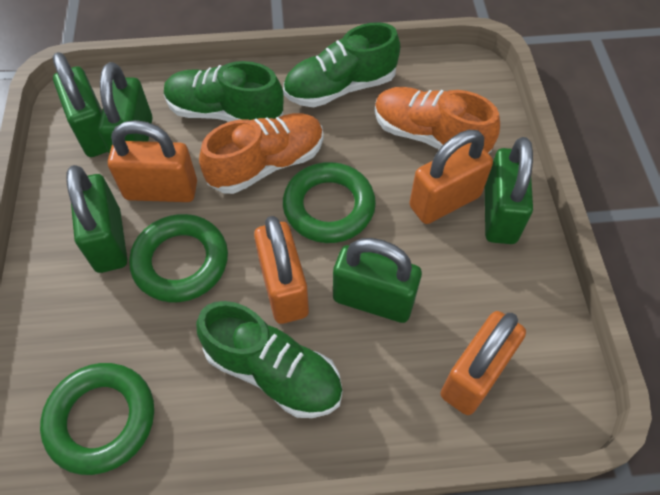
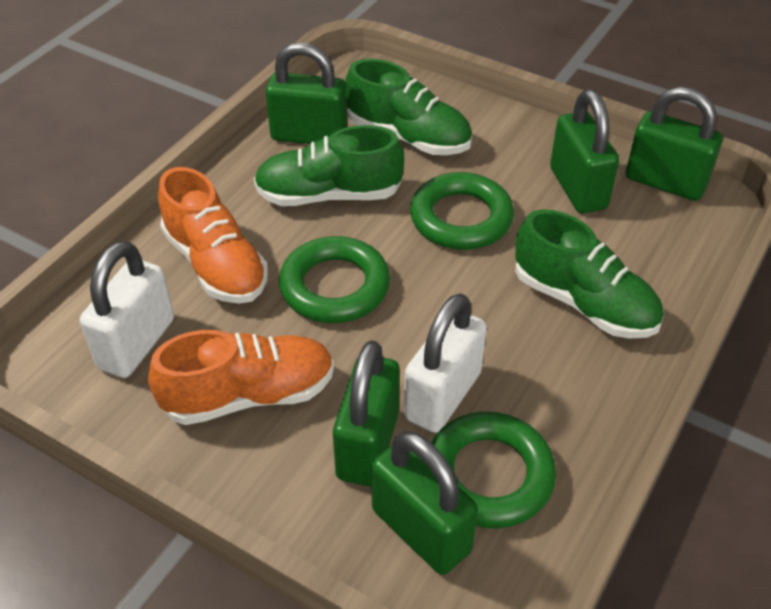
orange padlock: 4 -> 0
white padlock: 0 -> 2

